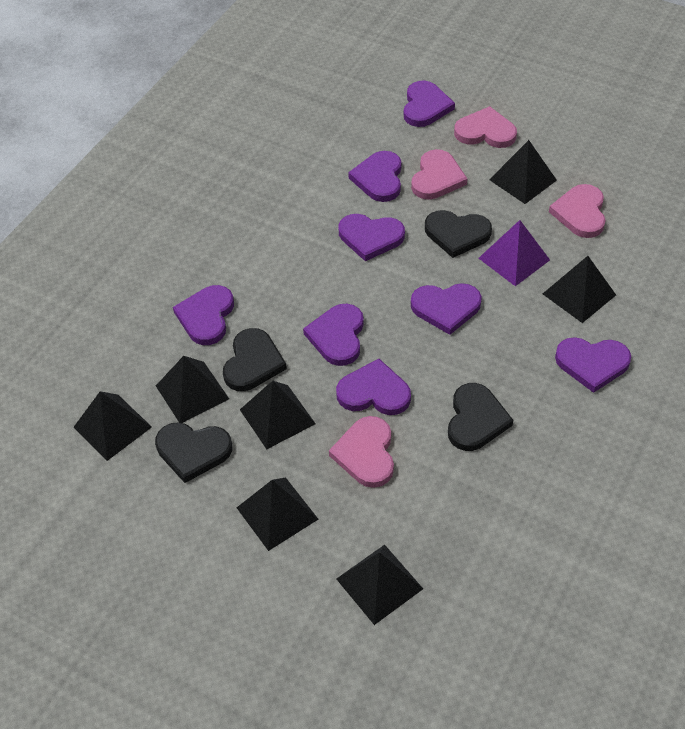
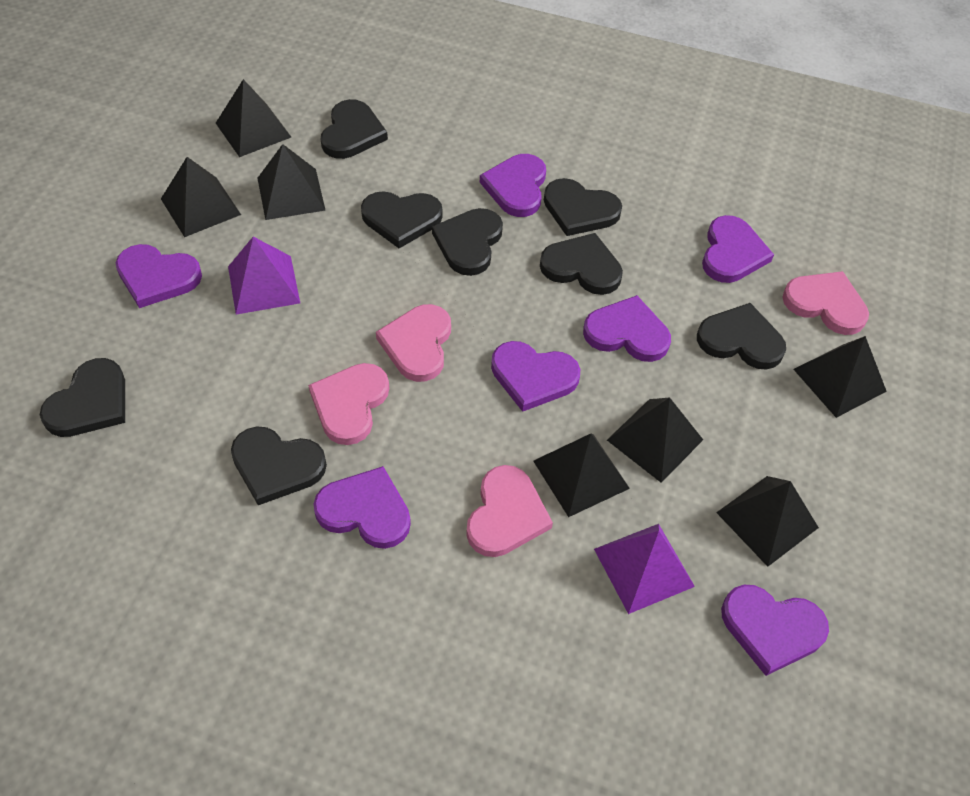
black heart: 4 -> 8
purple heart: 8 -> 7
purple pyramid: 1 -> 2

